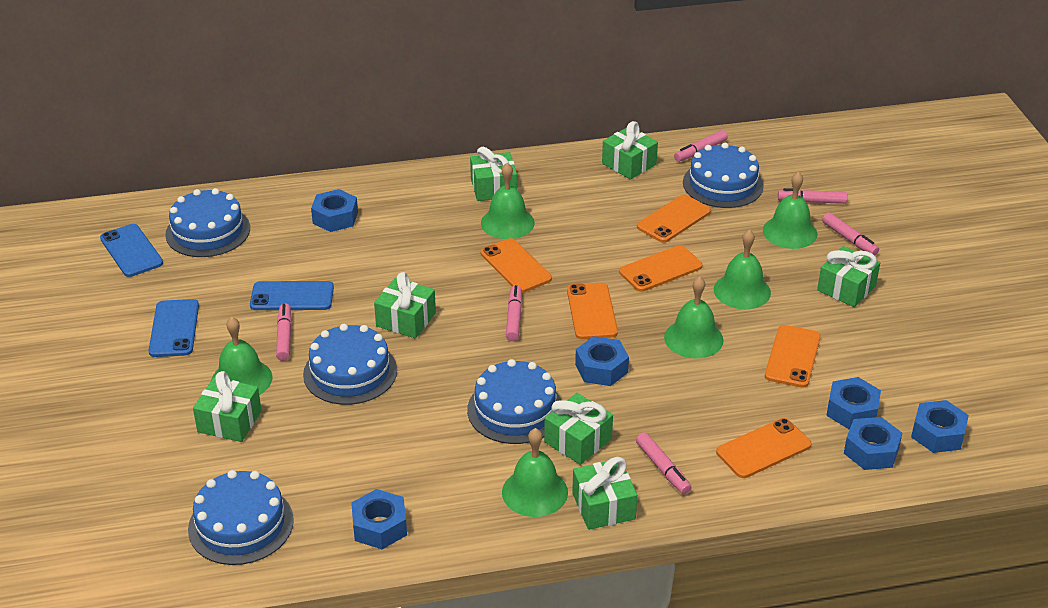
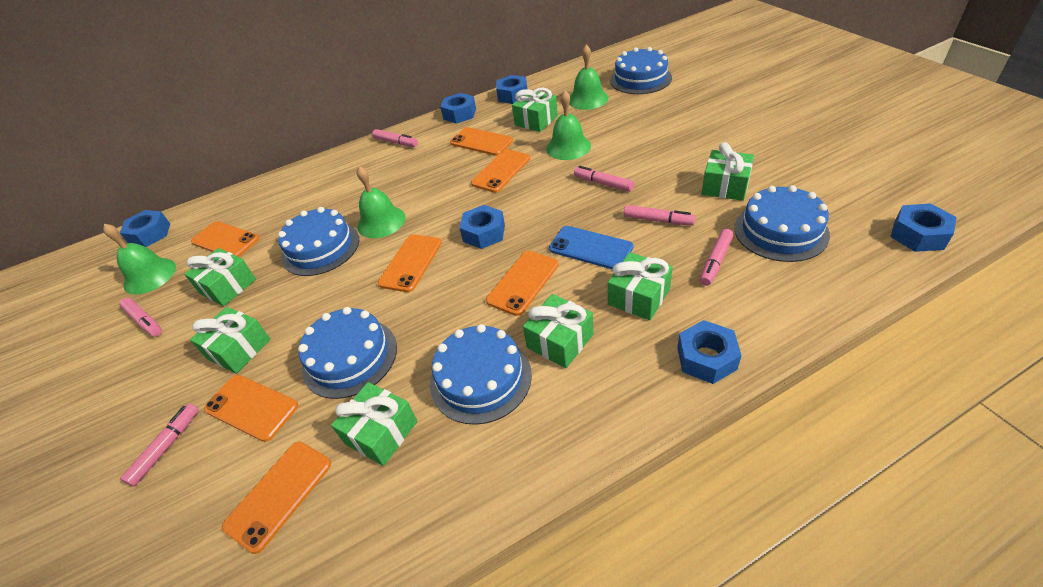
blue phone: 3 -> 1
green bell: 6 -> 4
orange phone: 6 -> 7

